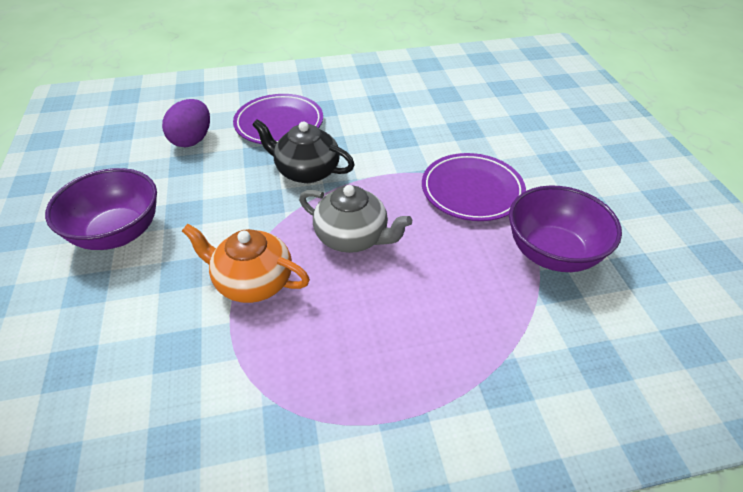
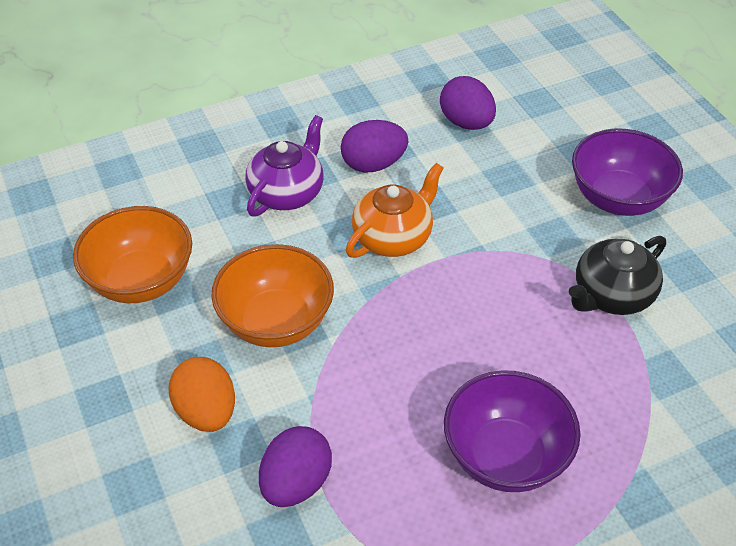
grey teapot: 1 -> 0
orange bowl: 0 -> 2
orange egg: 0 -> 1
purple egg: 1 -> 3
purple plate: 2 -> 0
purple teapot: 0 -> 1

